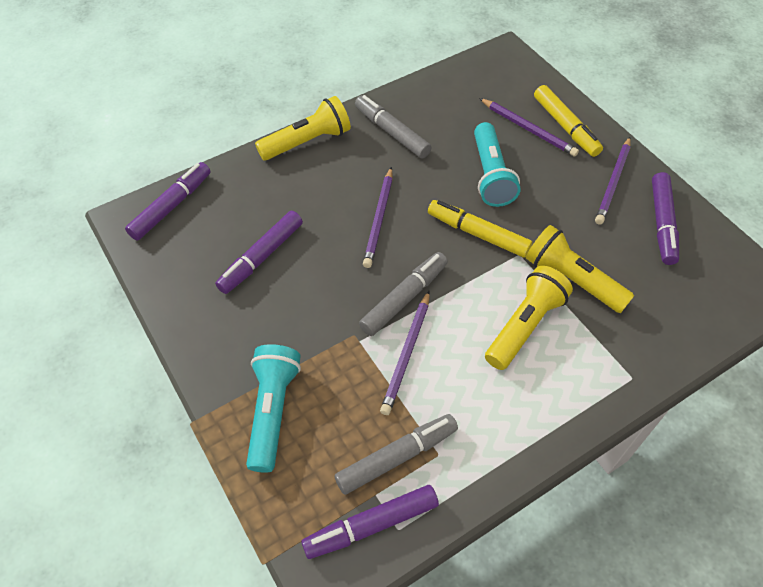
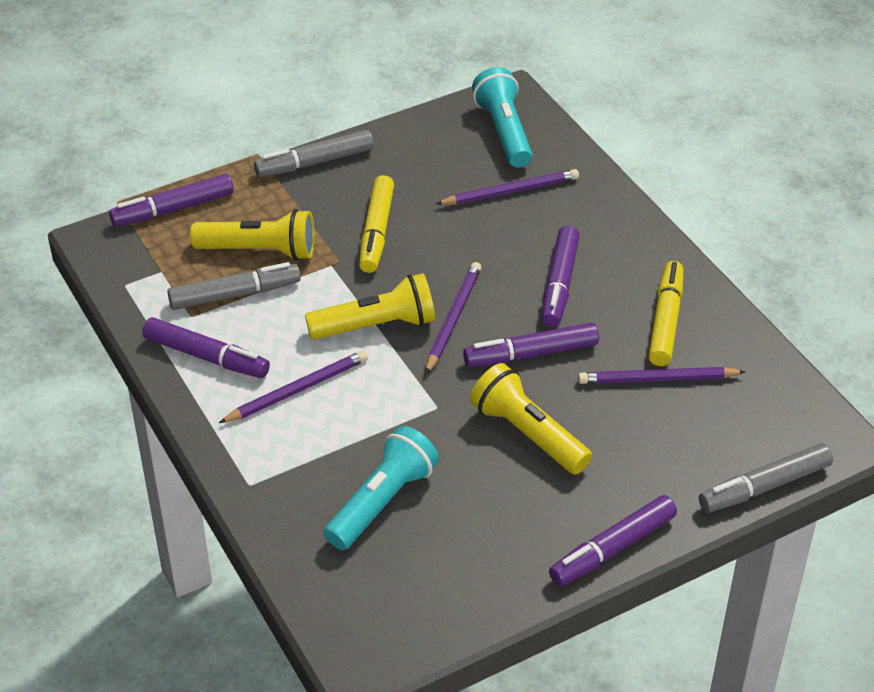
purple marker: 4 -> 5

